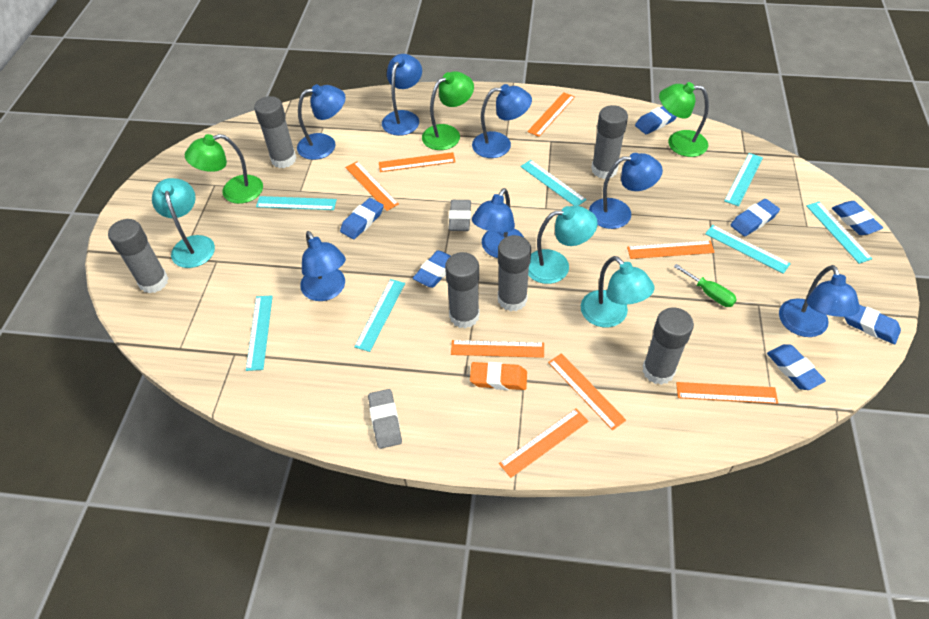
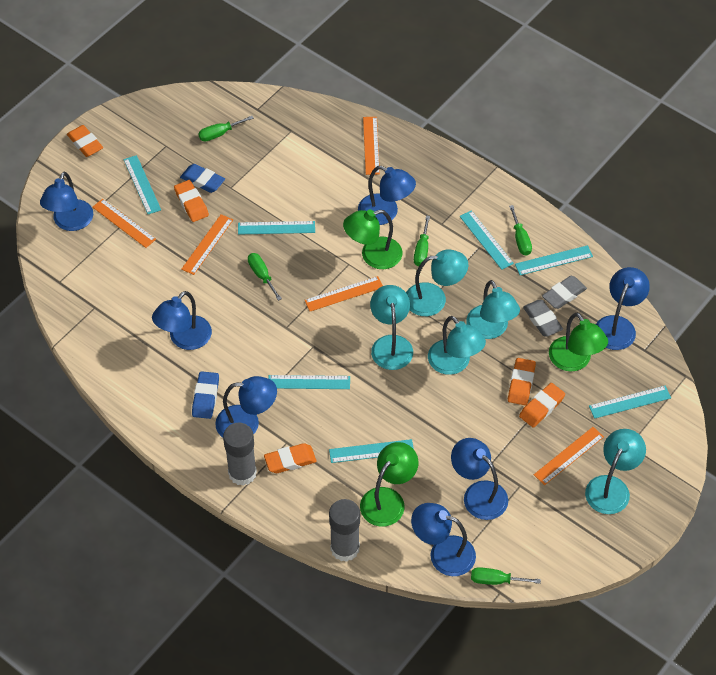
blue eraser: 7 -> 2
green screwdriver: 1 -> 5
grey glue stick: 6 -> 2
orange eraser: 1 -> 5
orange ruler: 8 -> 5
turquoise lamp: 3 -> 5

